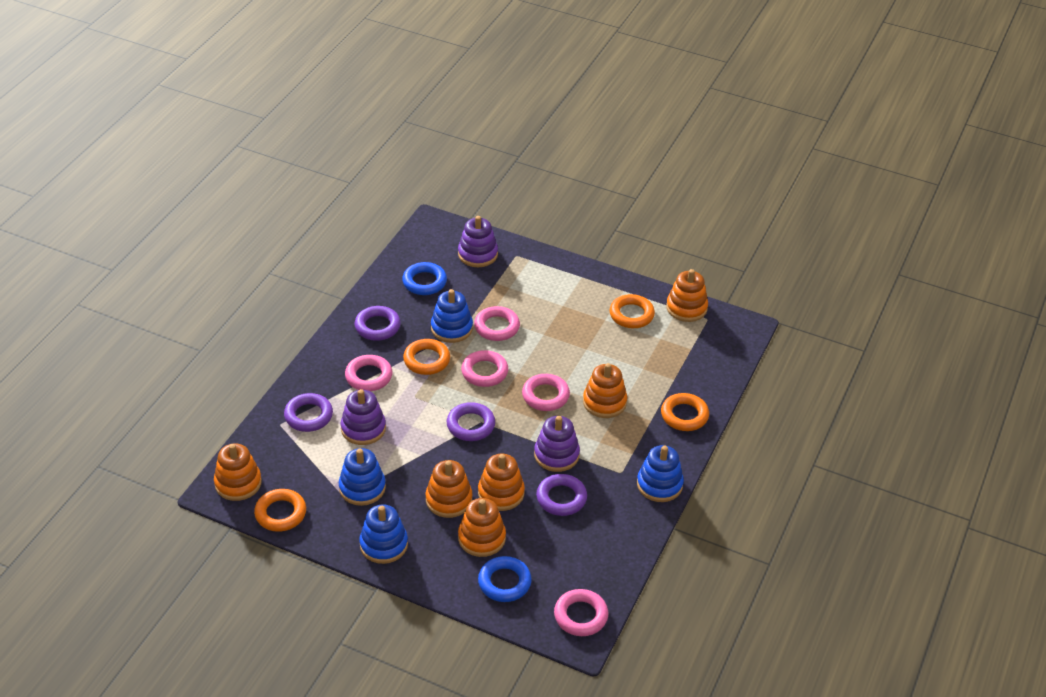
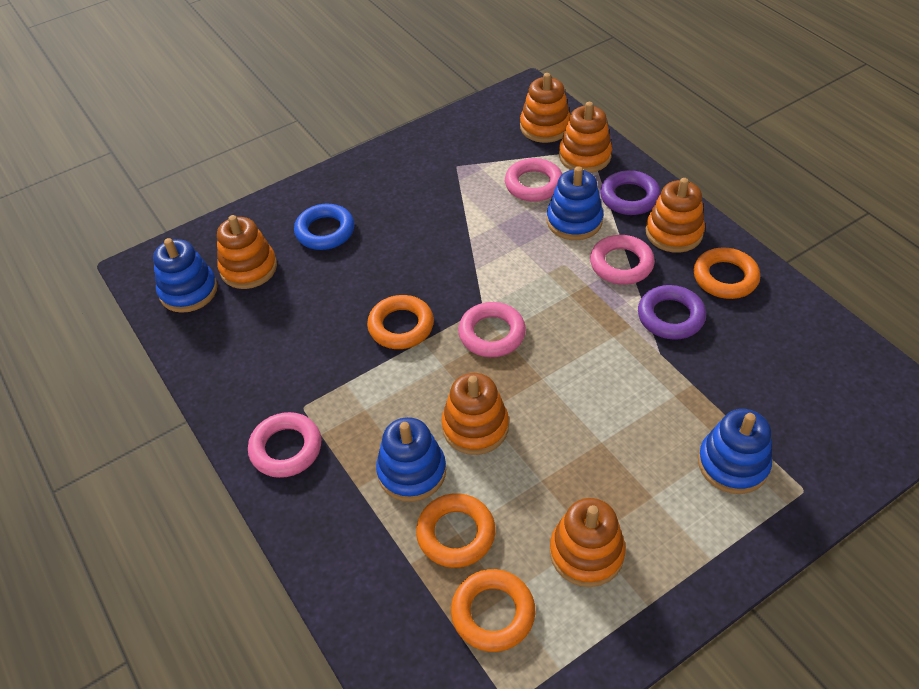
blue ring: 2 -> 1
pink ring: 5 -> 4
purple ring: 4 -> 2
purple stacking toy: 3 -> 0

